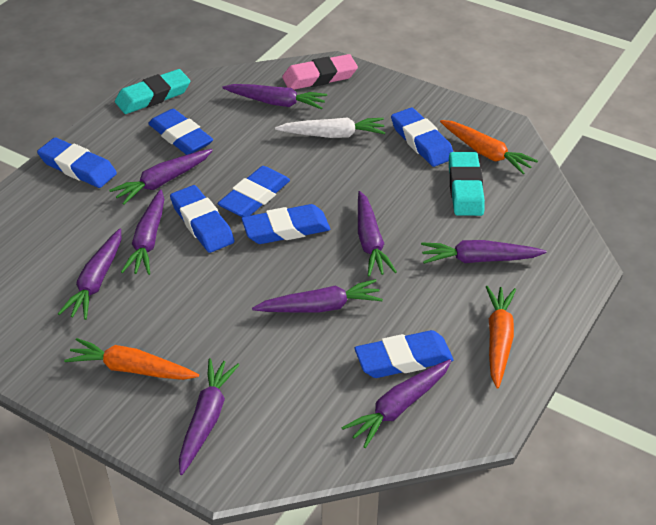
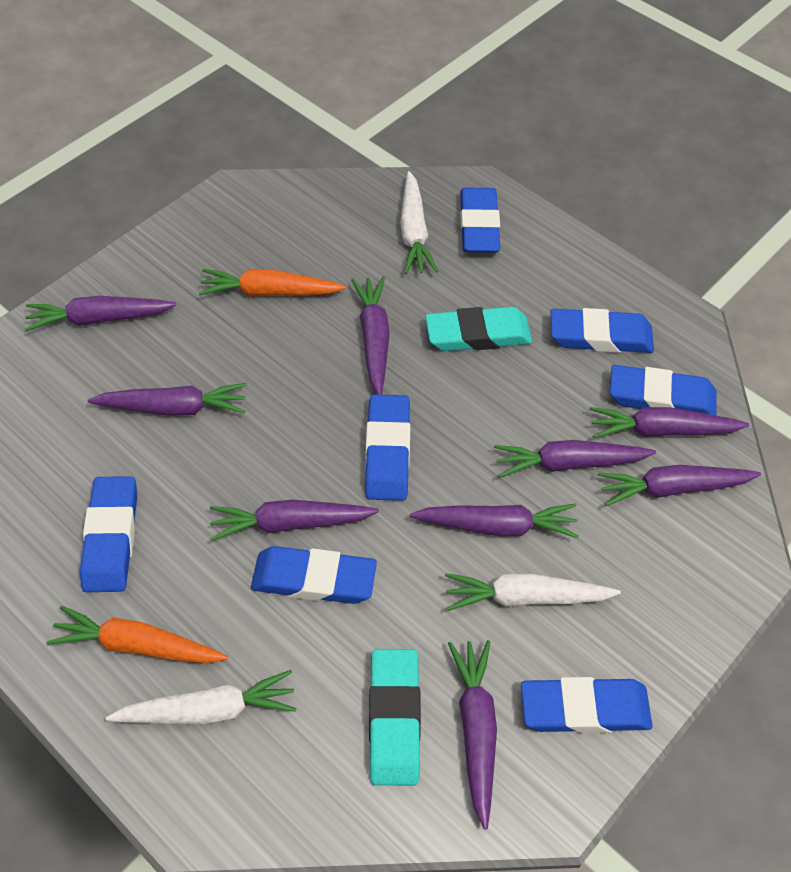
orange carrot: 3 -> 2
pink eraser: 1 -> 0
white carrot: 1 -> 3

